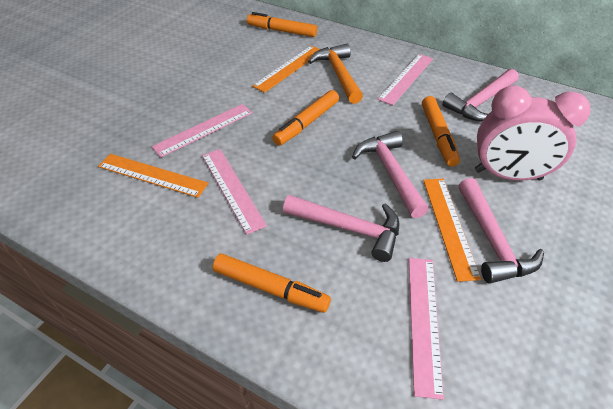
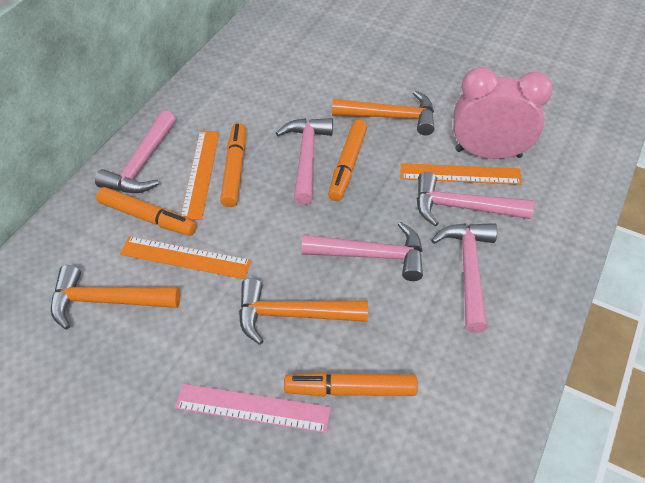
orange hammer: 1 -> 3
pink hammer: 4 -> 5
pink ruler: 4 -> 1

